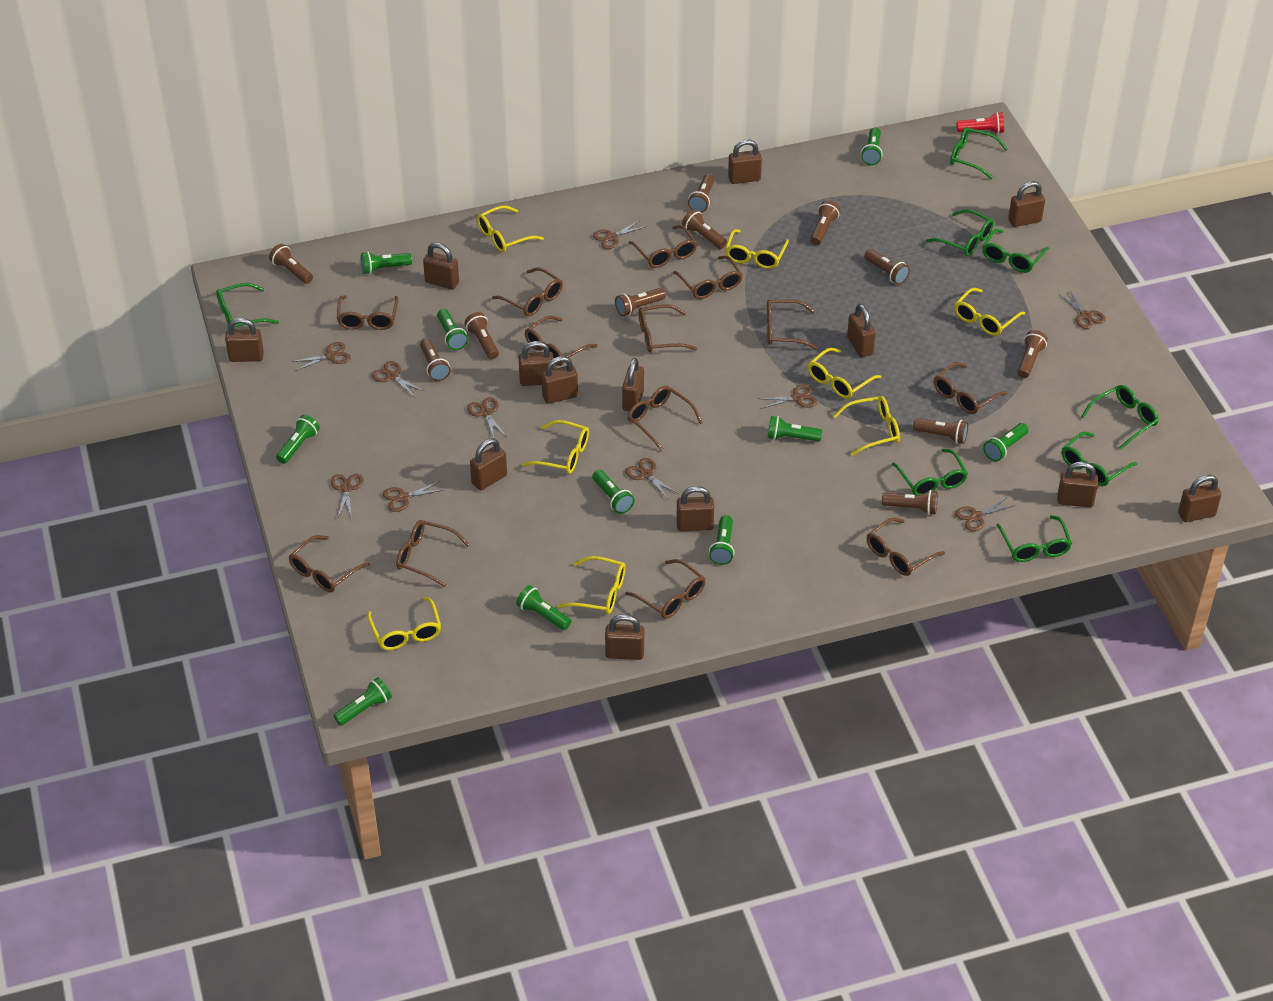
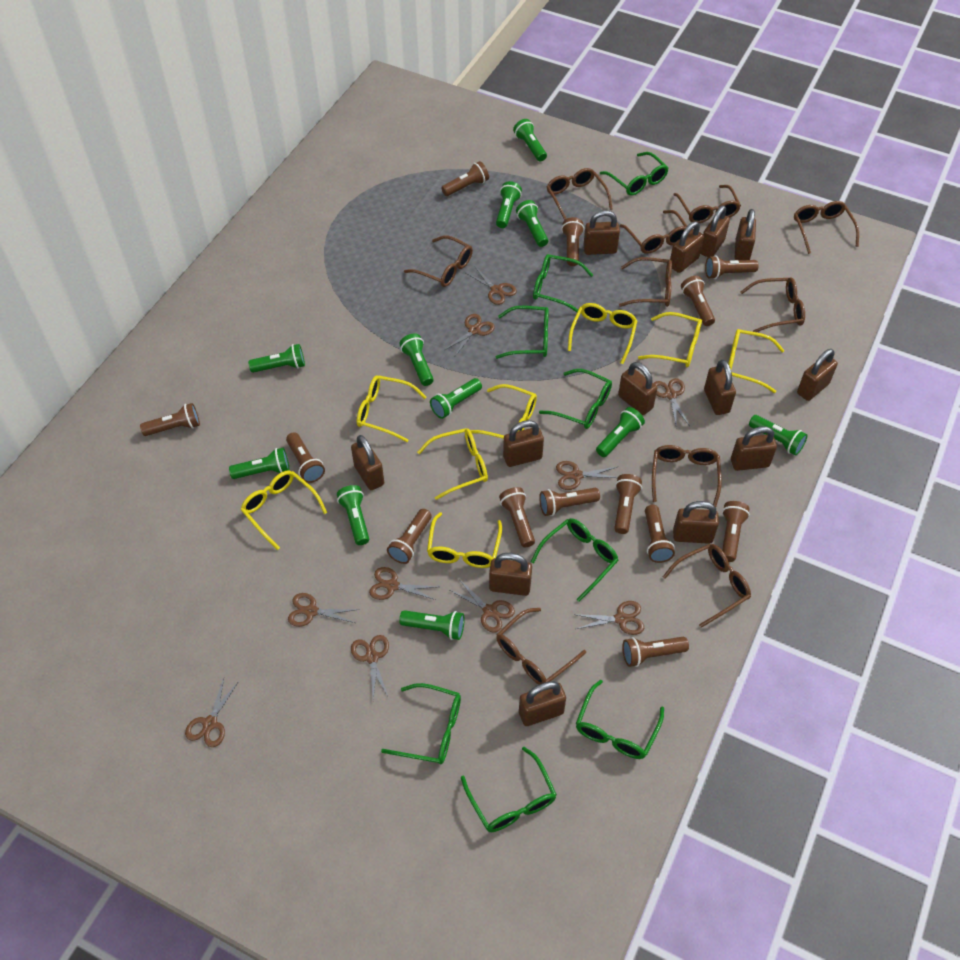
brown flashlight: 11 -> 13
brown glasses: 13 -> 10
green flashlight: 10 -> 11
red flashlight: 1 -> 0

